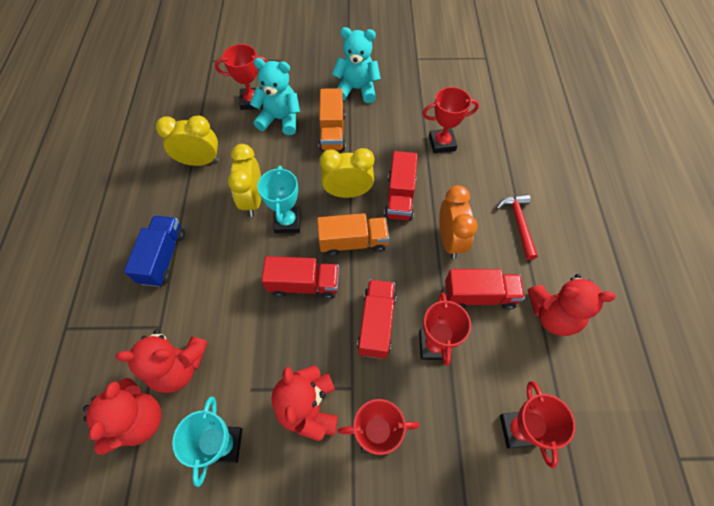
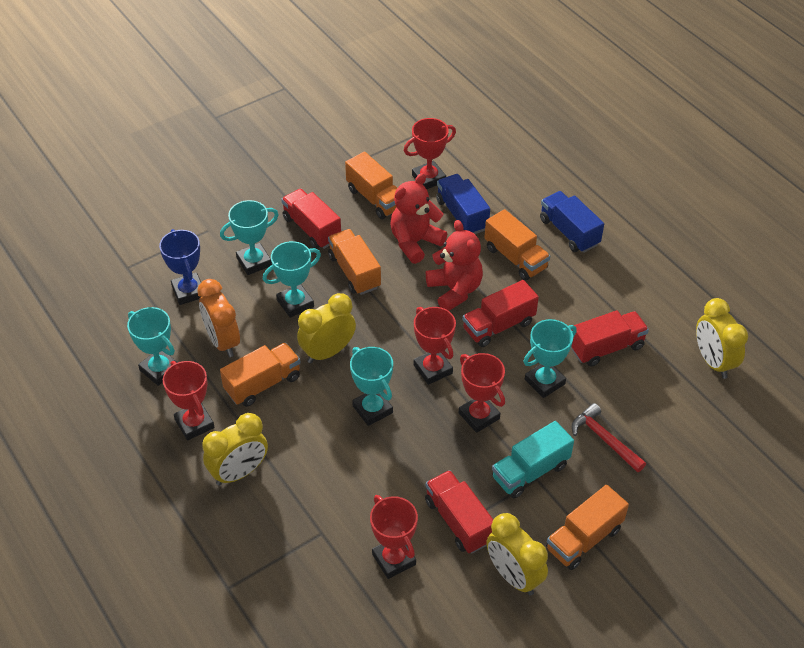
blue trophy: 0 -> 1
blue truck: 1 -> 2
orange truck: 2 -> 5
red teddy bear: 4 -> 2
turquoise teddy bear: 2 -> 0
turquoise trophy: 2 -> 5
turquoise truck: 0 -> 1
yellow clock: 3 -> 4

